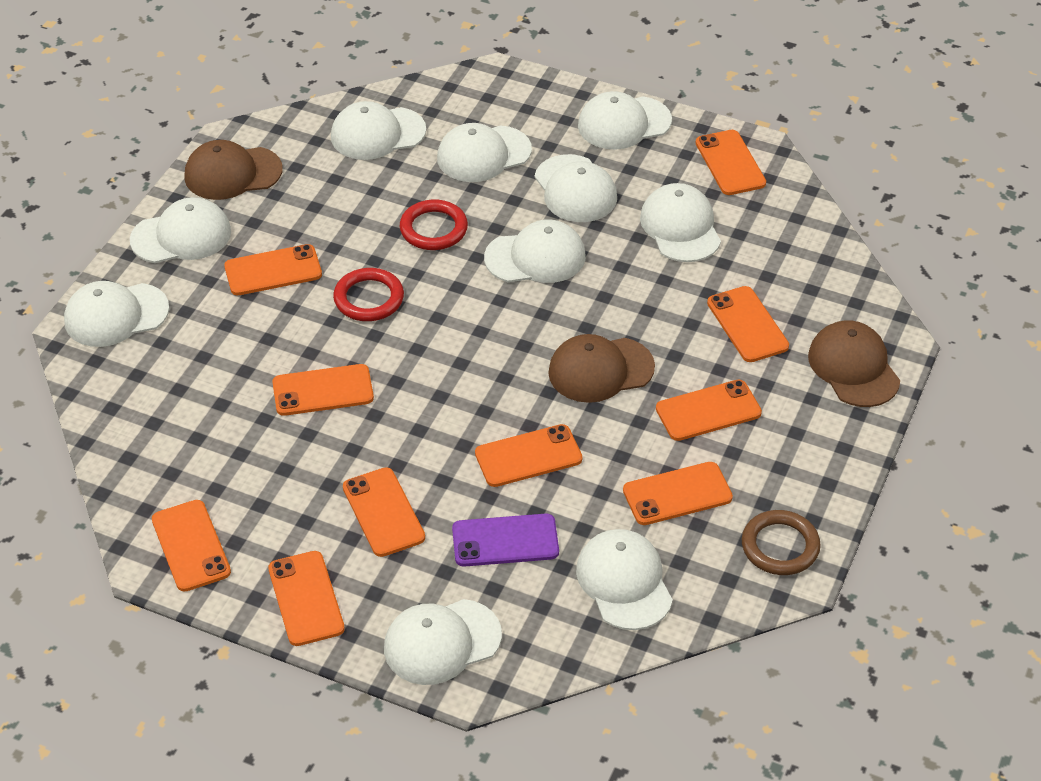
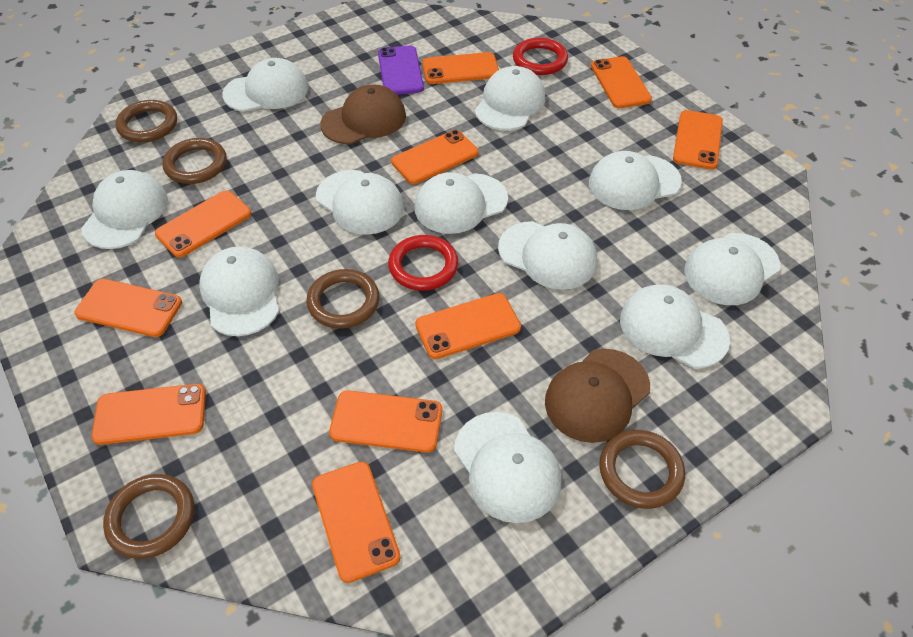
brown cap: 3 -> 2
brown ring: 1 -> 5
white cap: 10 -> 11

